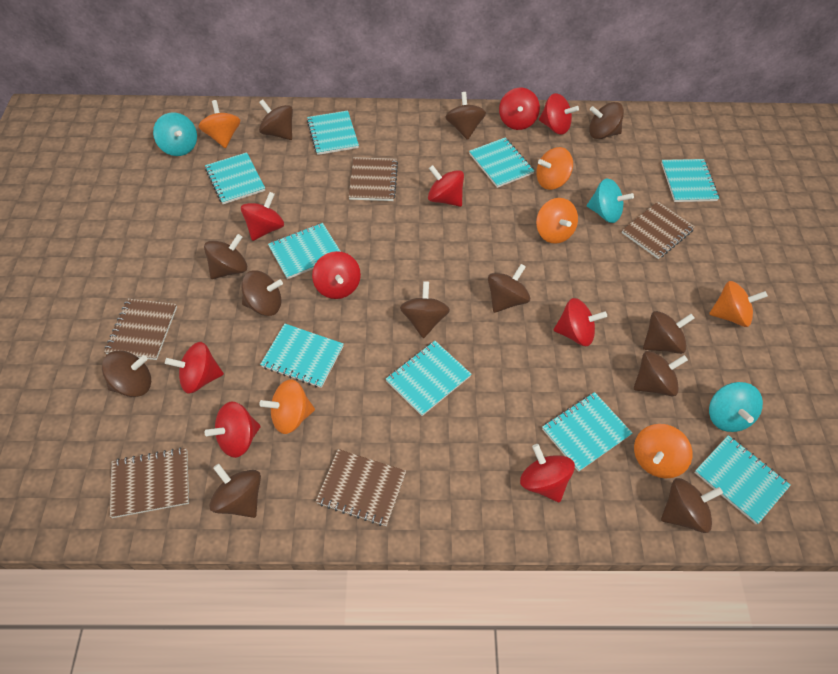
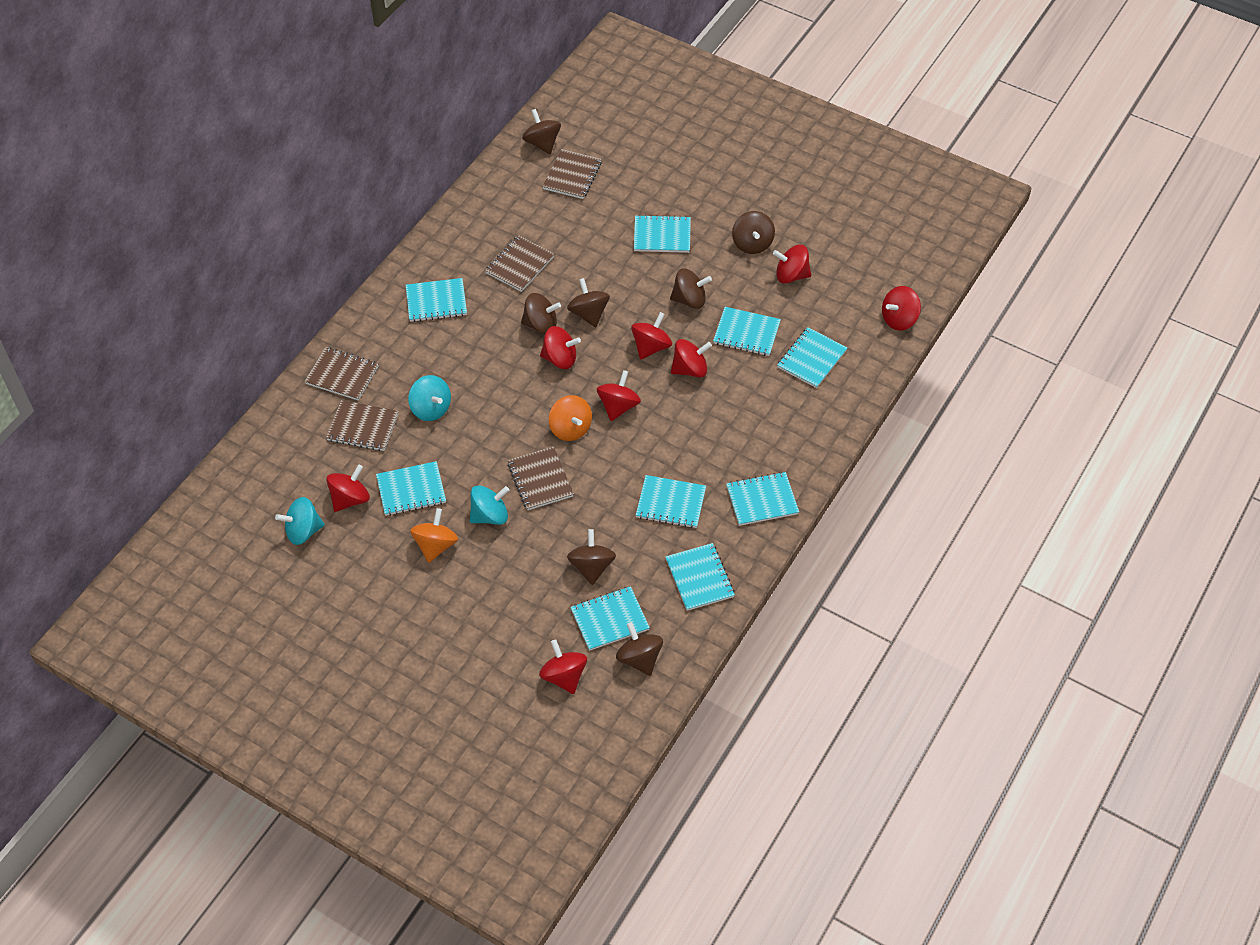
brown spinning top: 12 -> 7
orange spinning top: 6 -> 2
red spinning top: 9 -> 8

